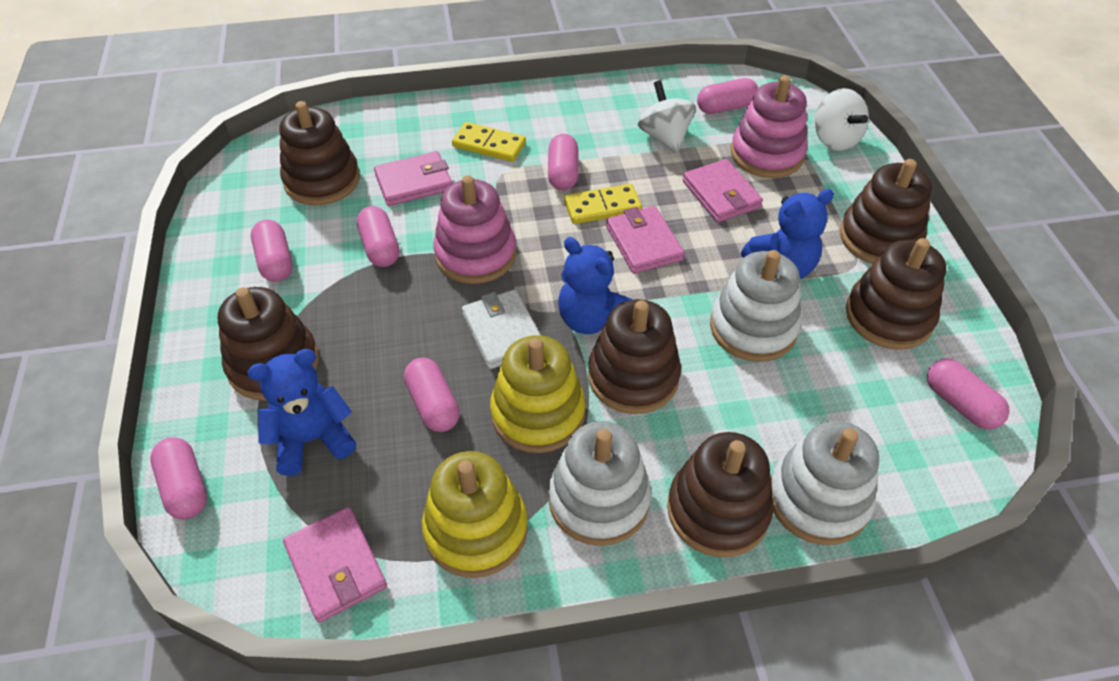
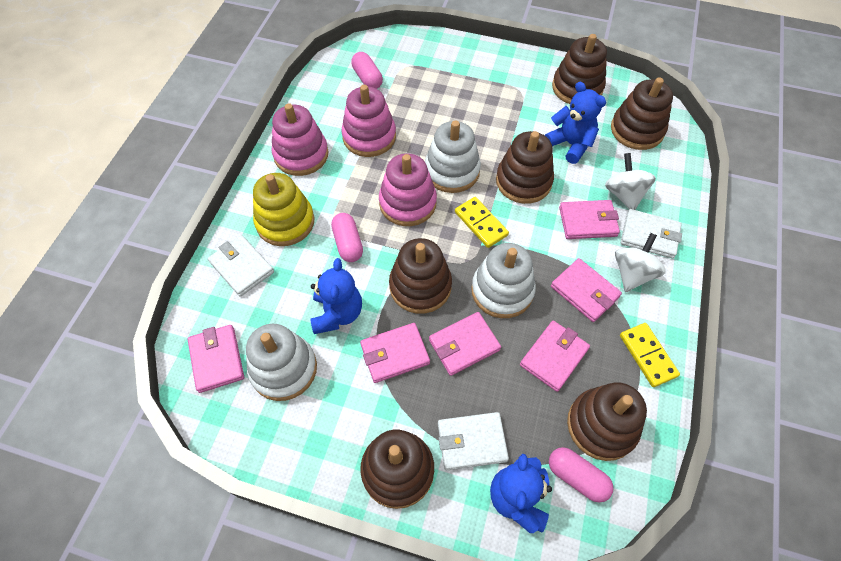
pink capsule: 7 -> 3
pink stacking toy: 2 -> 3
pink wallet: 4 -> 6
white wallet: 1 -> 3
yellow stacking toy: 2 -> 1

